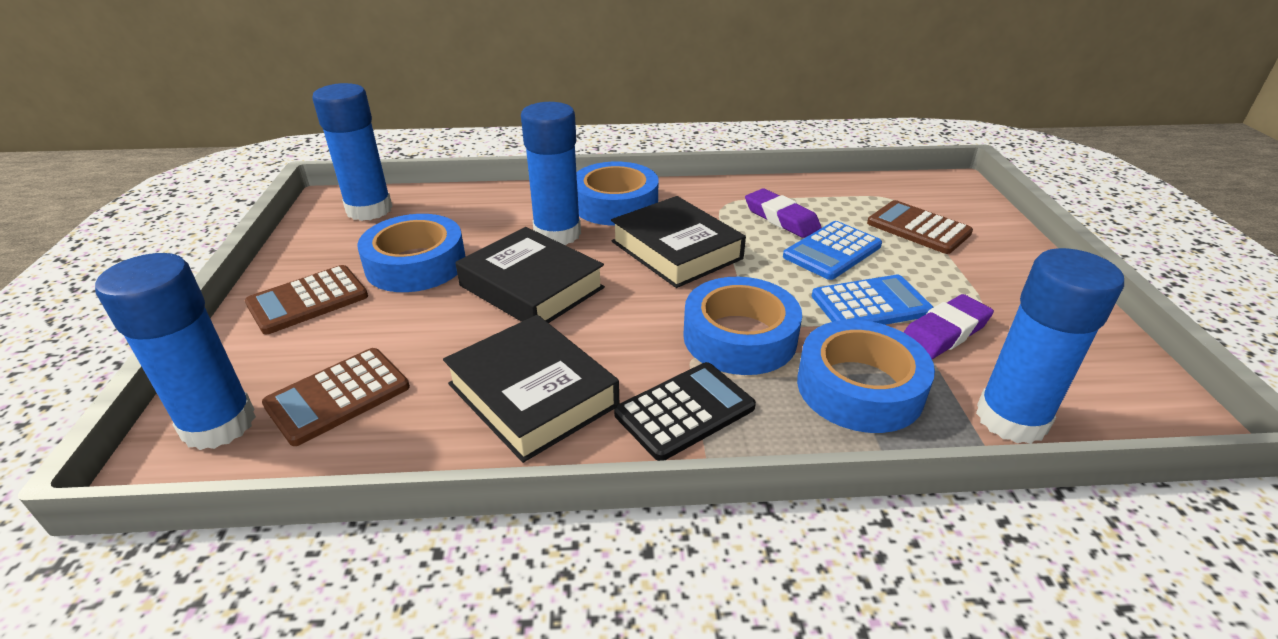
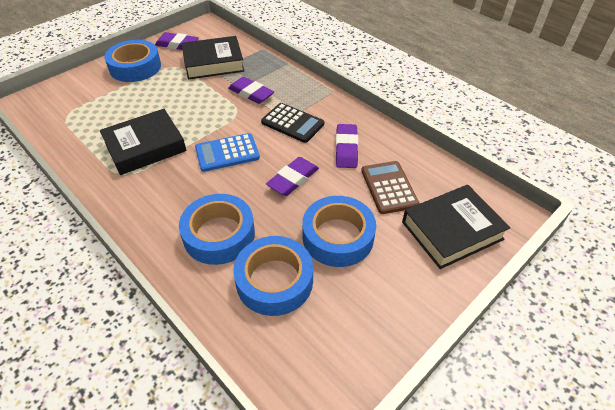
blue calculator: 2 -> 1
blue glue stick: 4 -> 0
brown calculator: 3 -> 1
purple eraser: 2 -> 4

